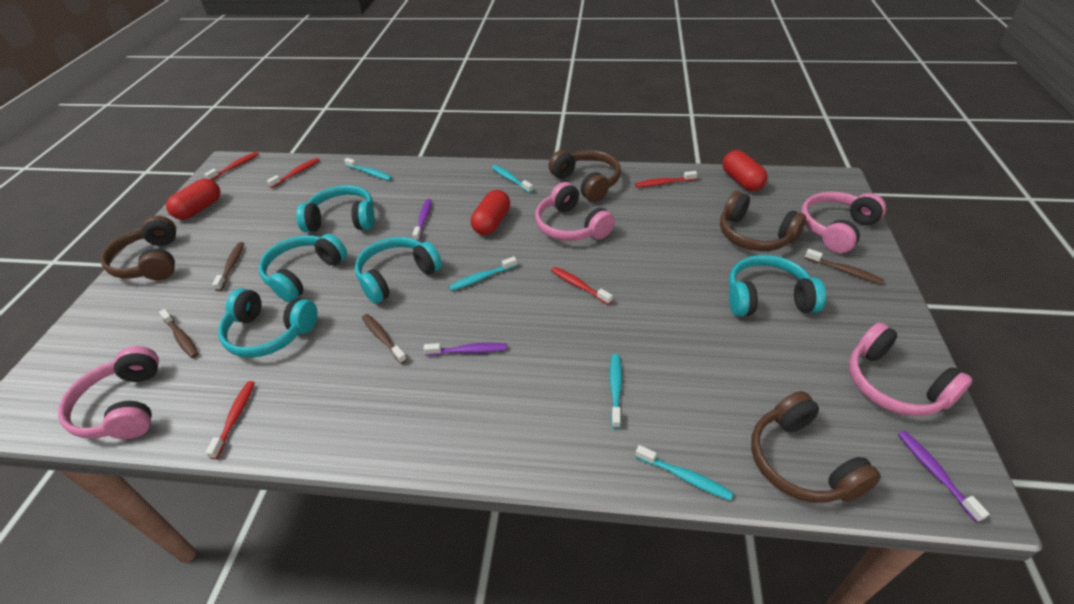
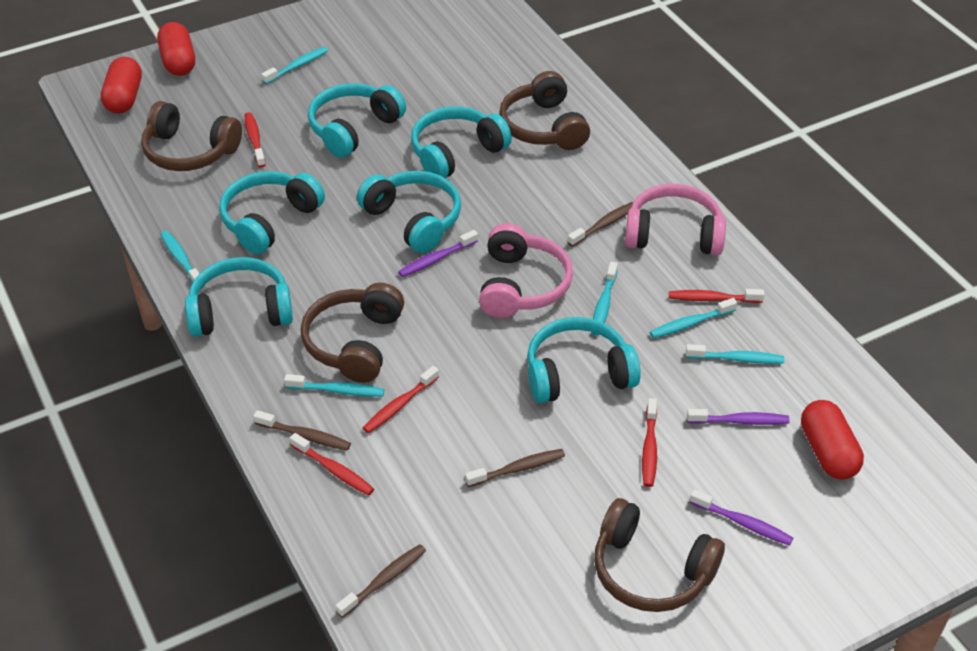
pink headphones: 4 -> 2
turquoise headphones: 5 -> 6
turquoise toothbrush: 5 -> 6

